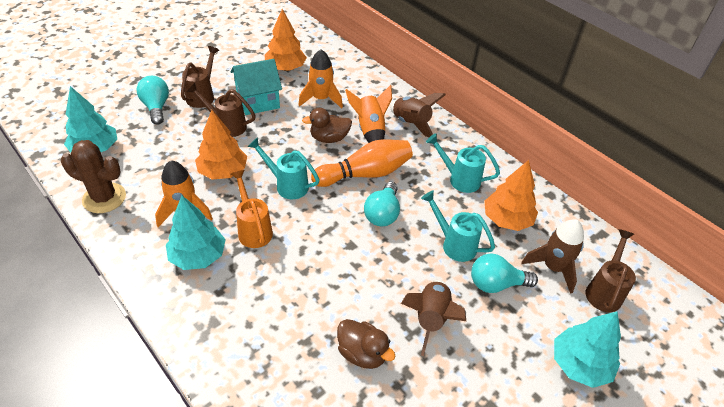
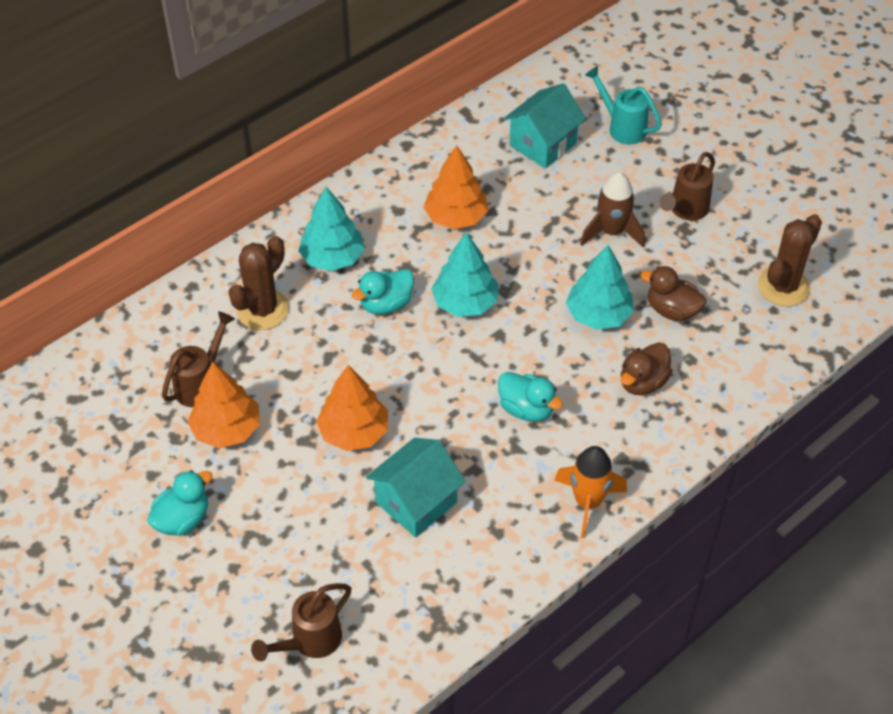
brown cactus: 1 -> 2
brown rocket: 3 -> 1
orange bowling pin: 1 -> 0
orange rocket: 3 -> 1
orange watering can: 1 -> 0
turquoise duck: 0 -> 3
turquoise house: 1 -> 2
turquoise light bulb: 3 -> 0
turquoise watering can: 3 -> 1

